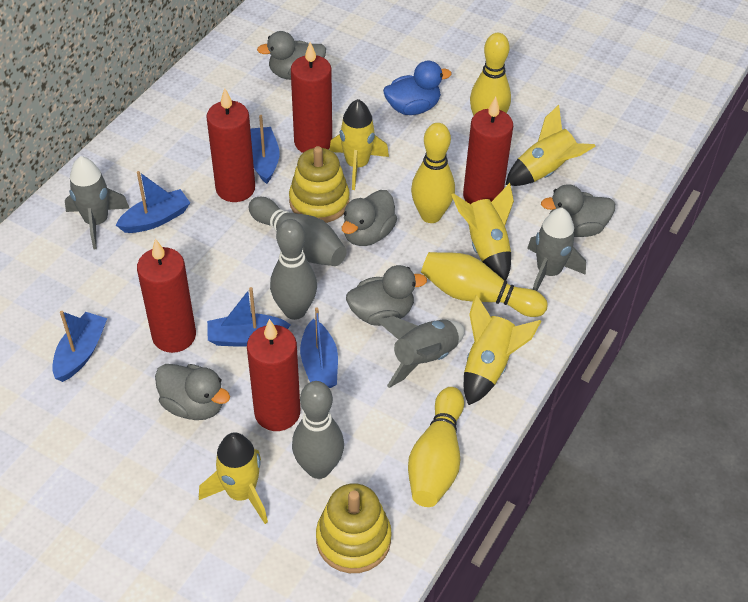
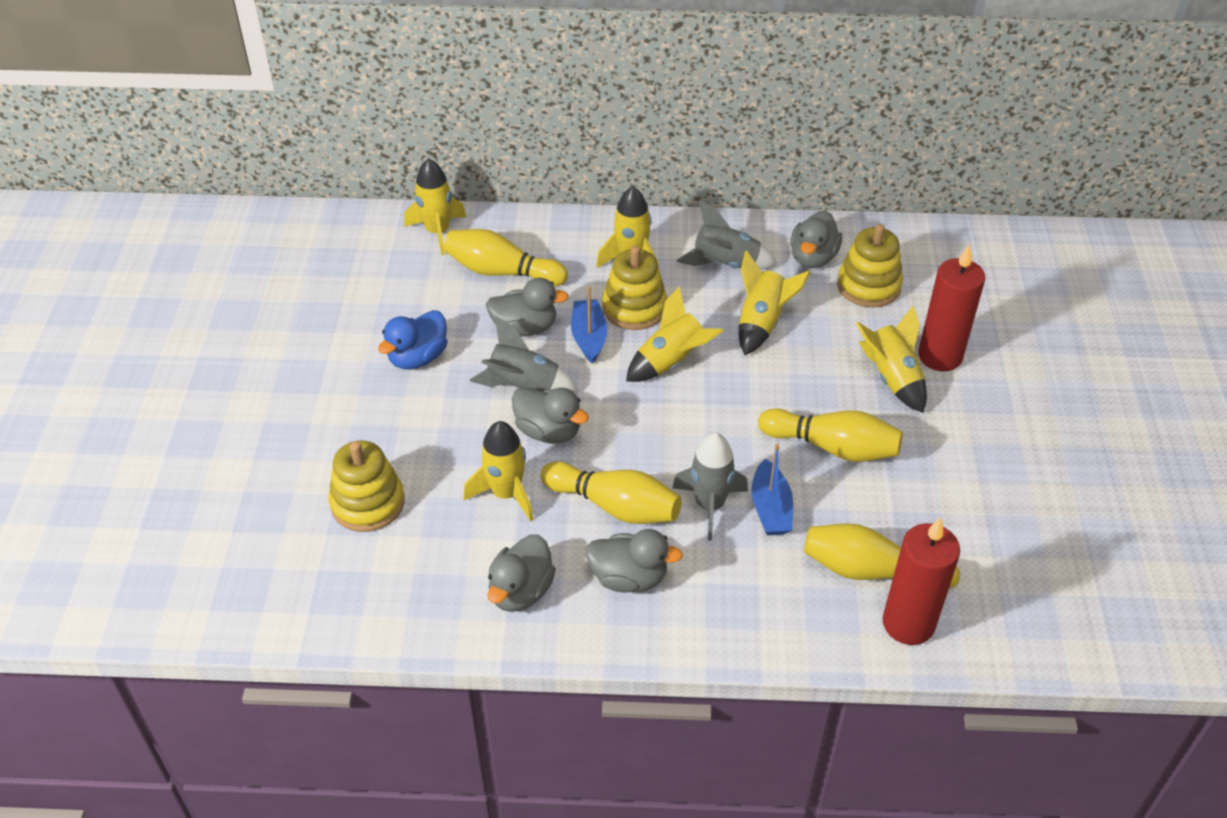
blue boat: 5 -> 2
grey bowling pin: 3 -> 0
red candle: 5 -> 2
yellow rocket: 5 -> 6
yellow stacking toy: 2 -> 3

